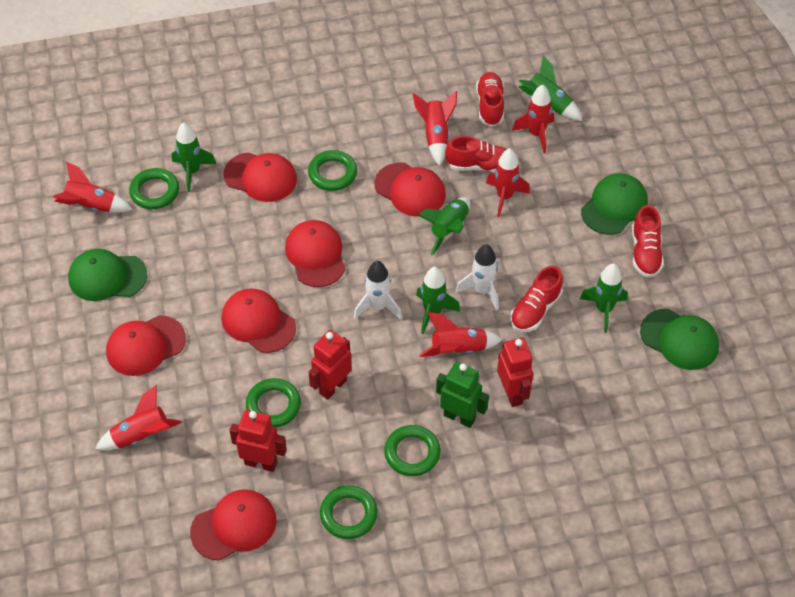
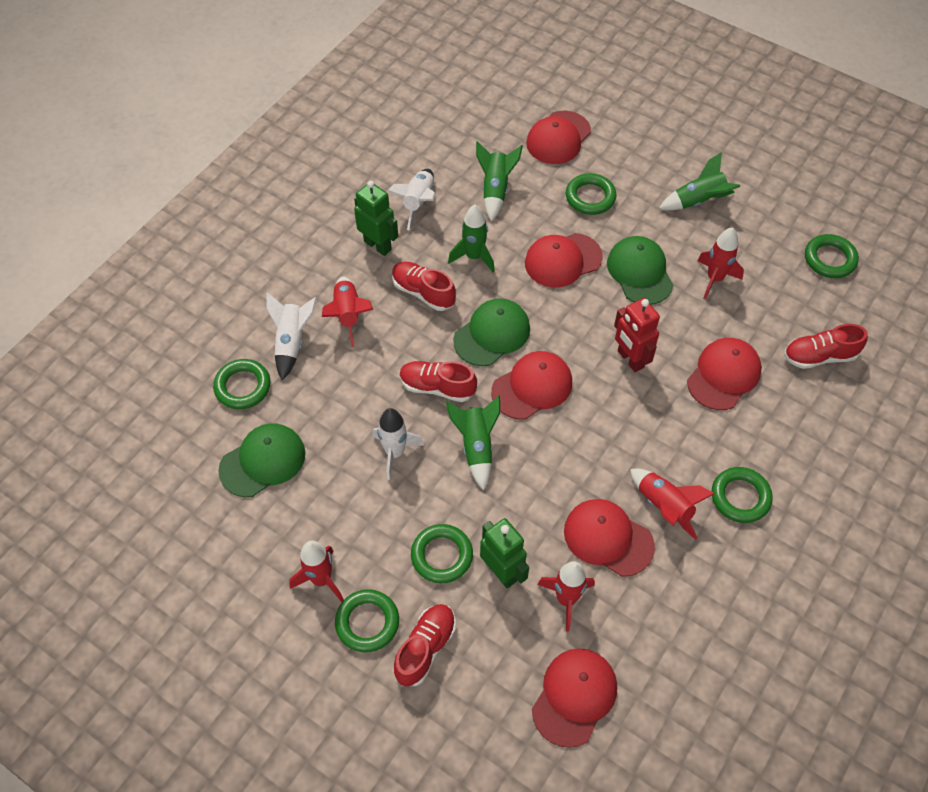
green ring: 5 -> 6
green robot: 1 -> 2
green rocket: 5 -> 4
red robot: 3 -> 1
red rocket: 6 -> 5
white rocket: 2 -> 3

